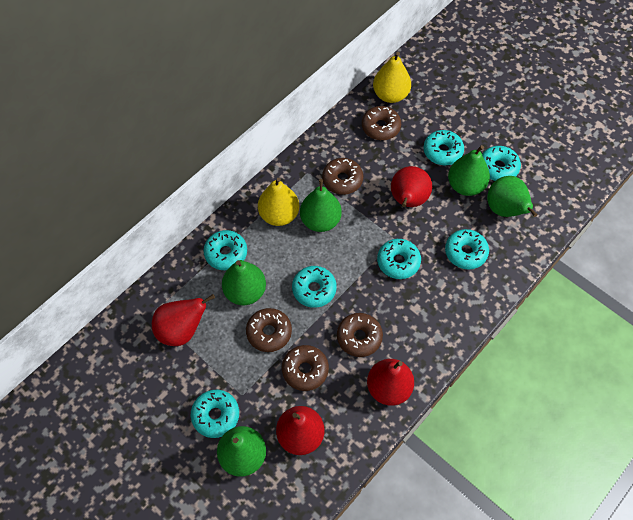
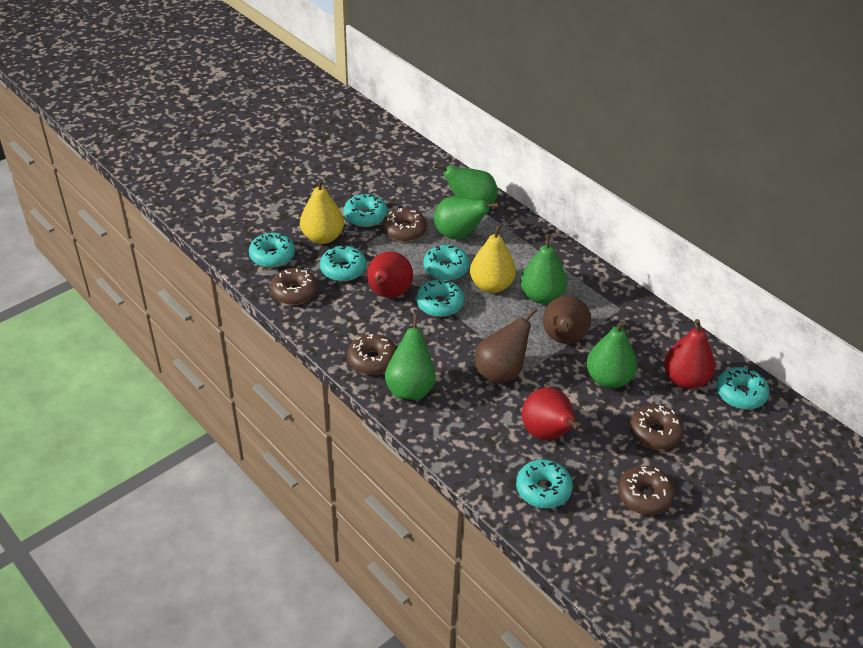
brown pear: 0 -> 2
red pear: 4 -> 3

